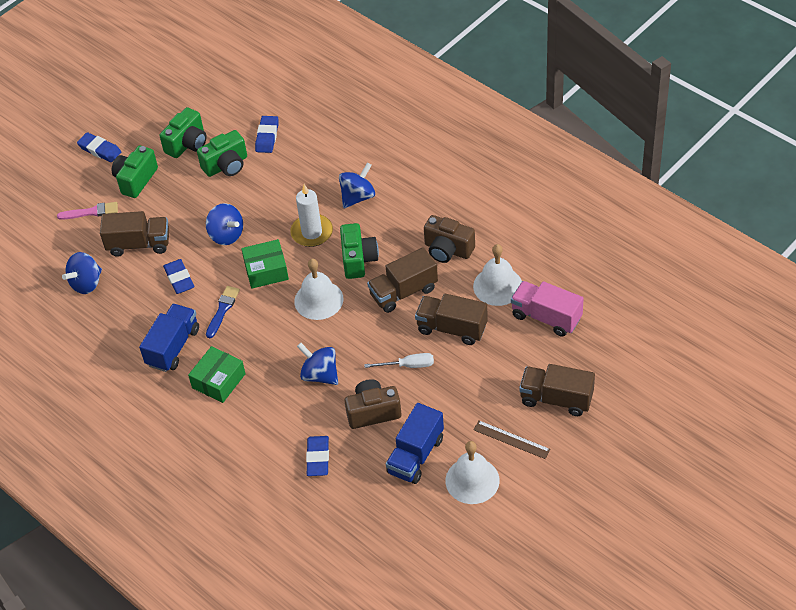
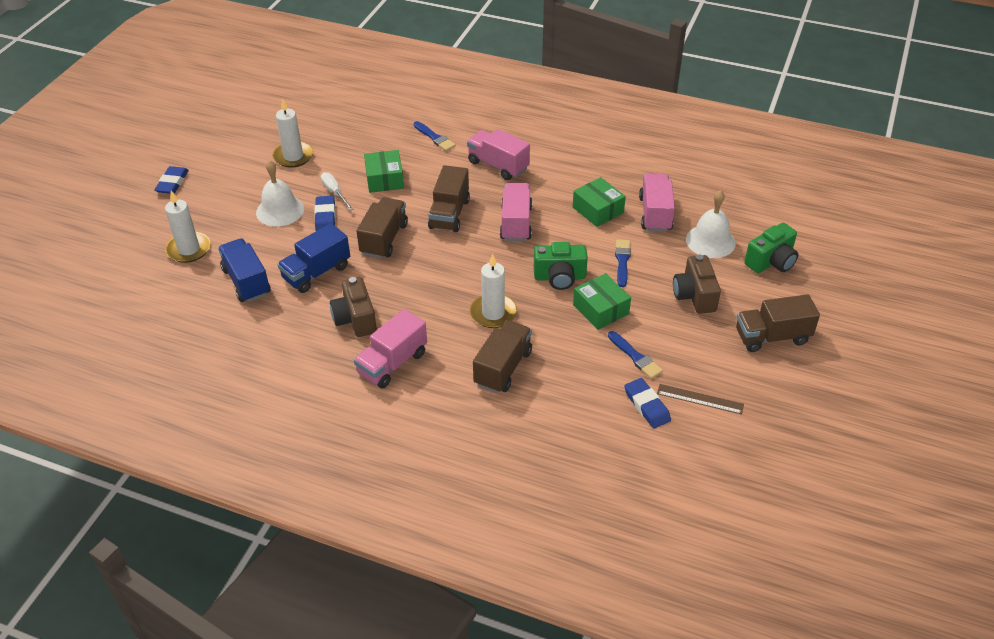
blue brush: 1 -> 3
blue eraser: 4 -> 3
blue spinning top: 4 -> 0
green box: 2 -> 3
green camera: 4 -> 2
pink brush: 1 -> 0
pink truck: 1 -> 4
white bell: 3 -> 2
white candle: 1 -> 3

